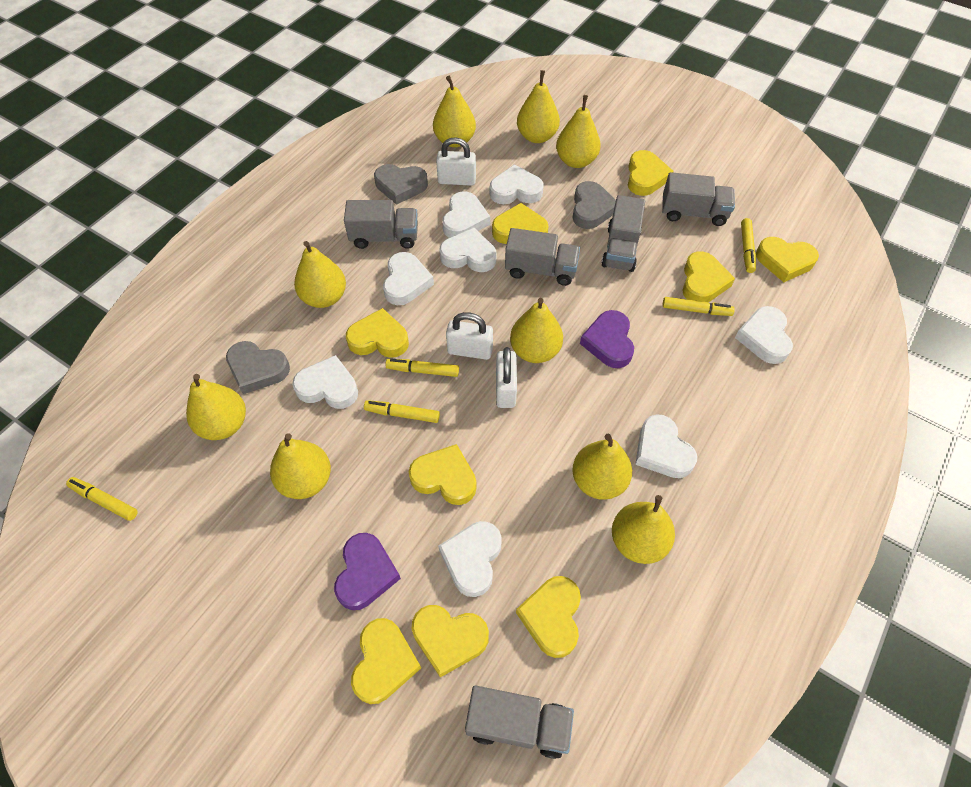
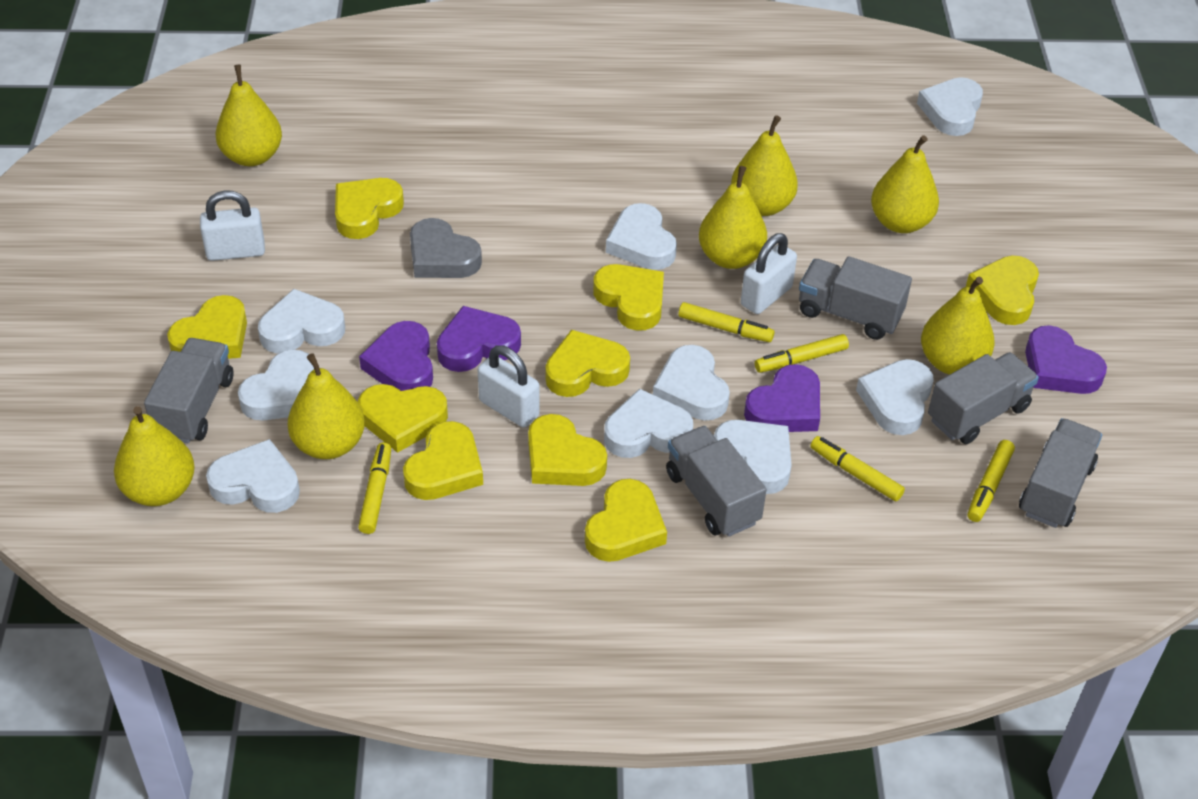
grey heart: 3 -> 1
purple heart: 2 -> 4
white heart: 8 -> 9
yellow pear: 9 -> 7

